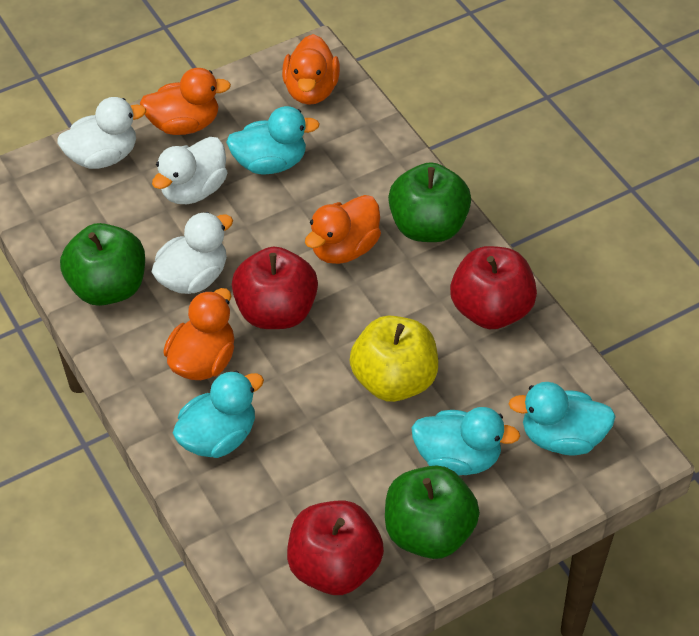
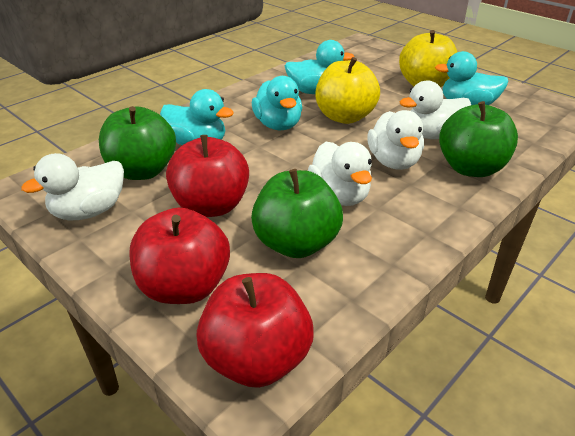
orange duck: 4 -> 0
white duck: 3 -> 4
yellow apple: 1 -> 2

